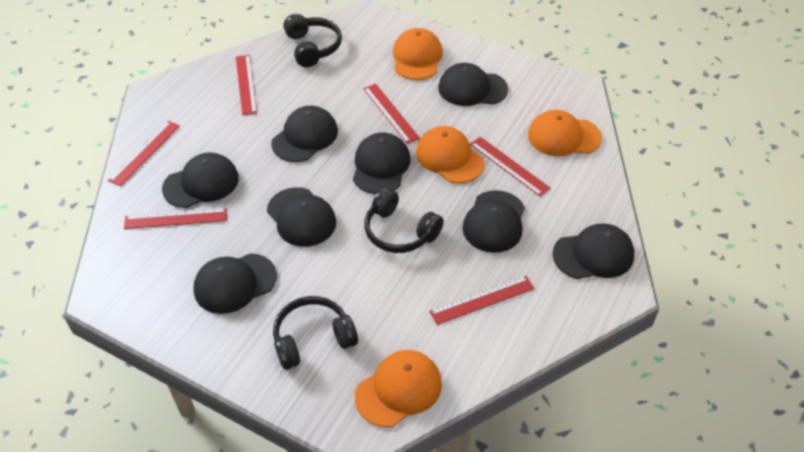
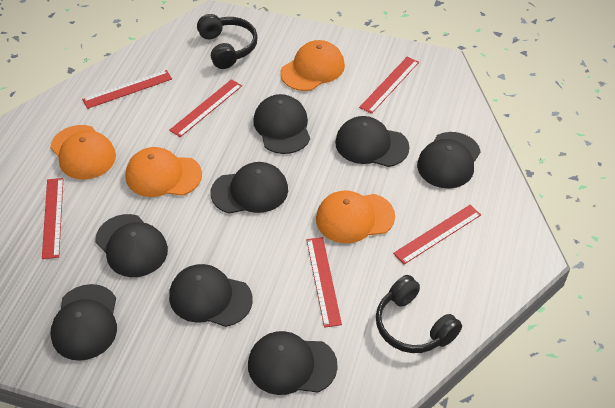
black headphones: 3 -> 2

